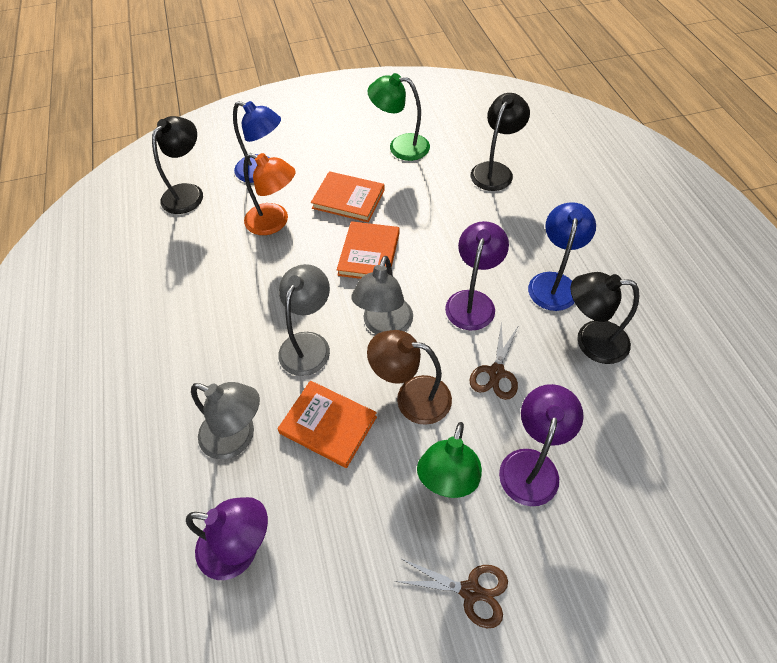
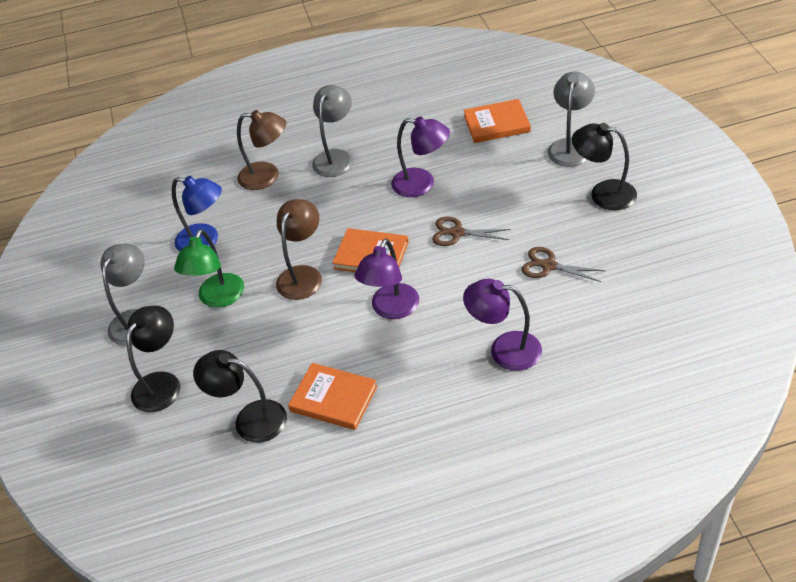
blue lamp: 2 -> 1
brown lamp: 1 -> 2
green lamp: 2 -> 1
orange lamp: 1 -> 0

